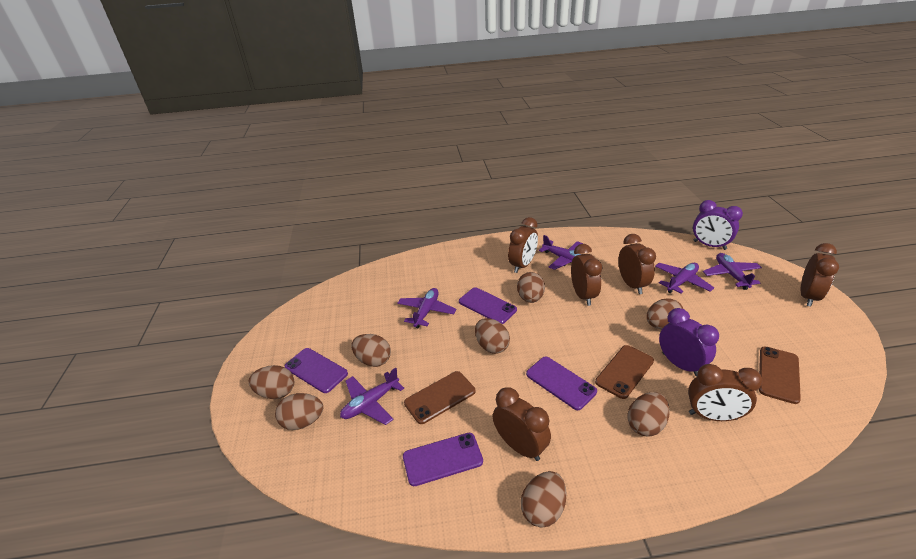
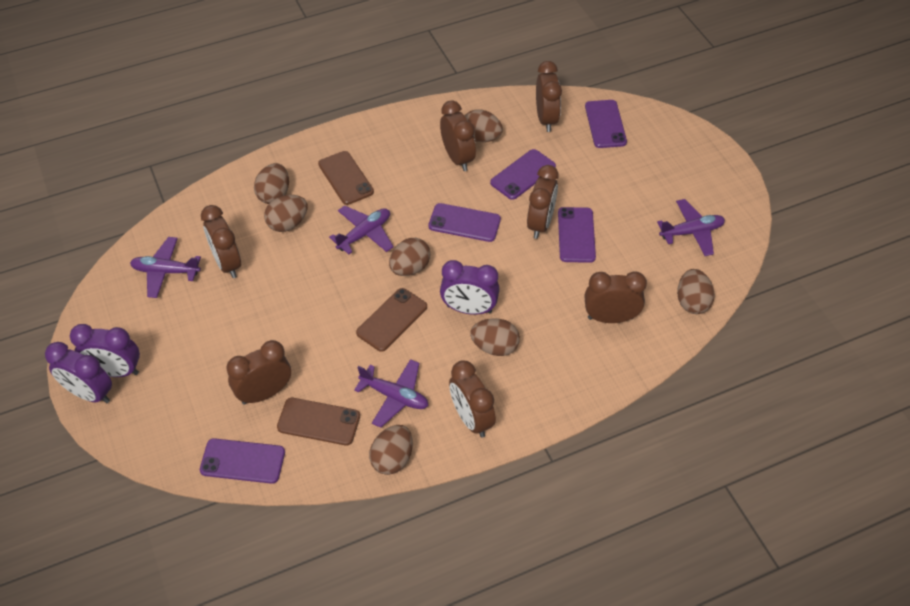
brown clock: 6 -> 7
brown egg: 8 -> 7
purple clock: 2 -> 3
purple phone: 4 -> 5
purple plane: 5 -> 4

